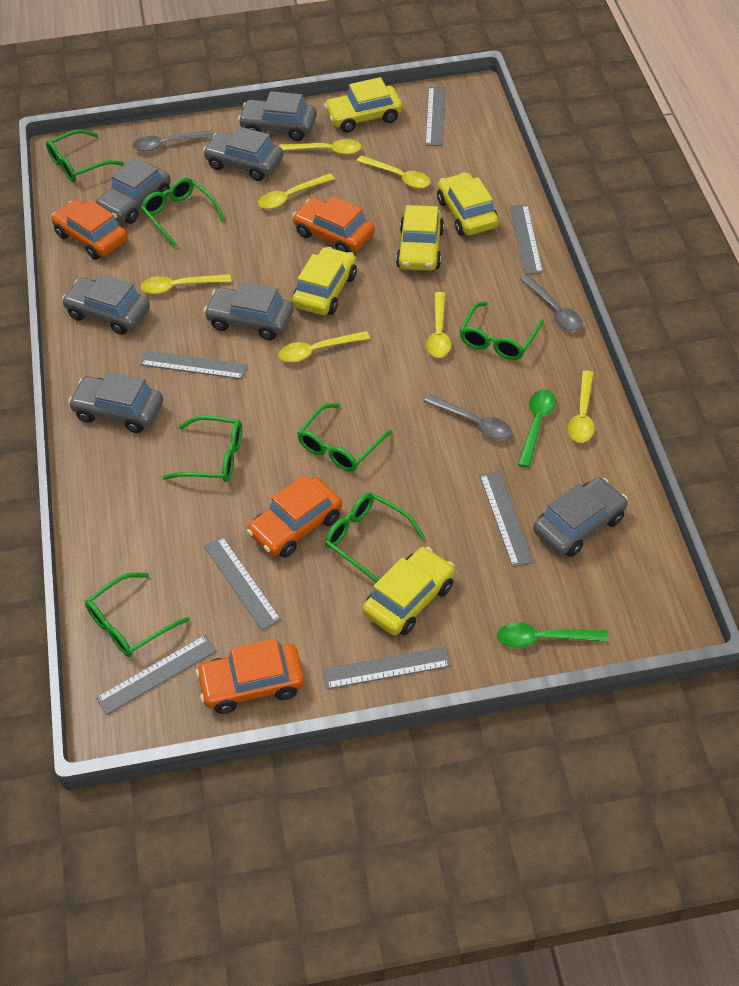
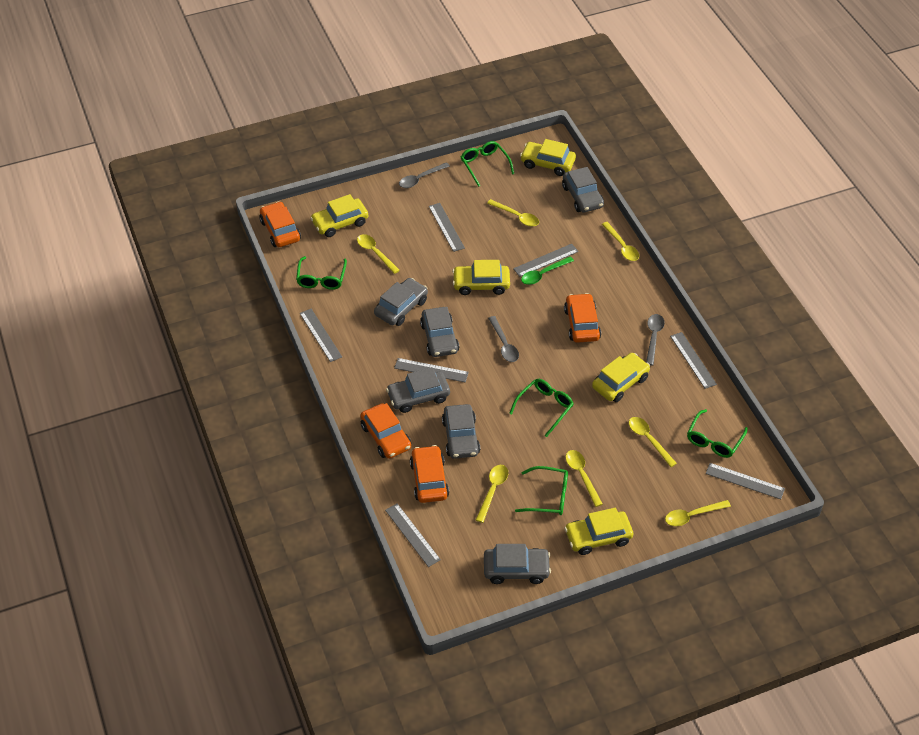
green glasses: 7 -> 5
green spoon: 2 -> 1
grey car: 7 -> 6

